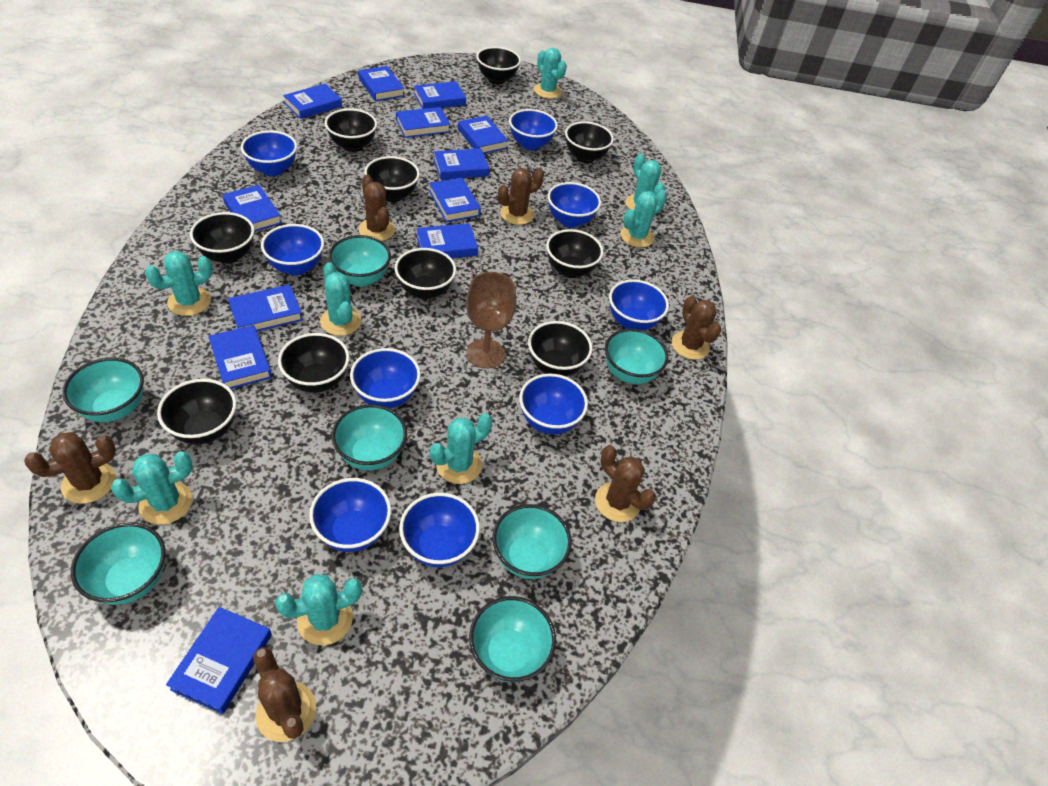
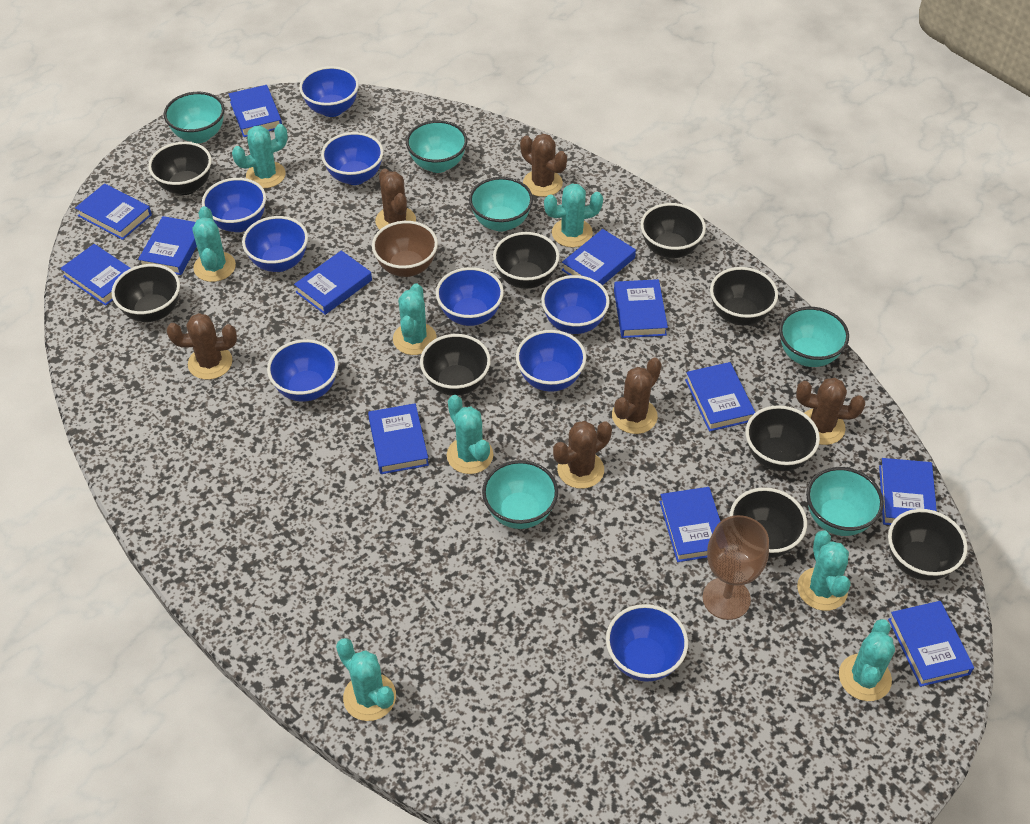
black bowl: 10 -> 9
brown bowl: 0 -> 1
turquoise bowl: 7 -> 6

